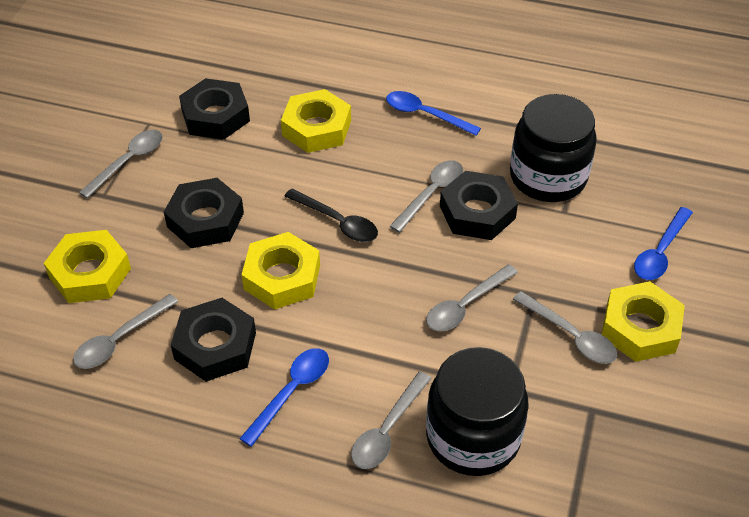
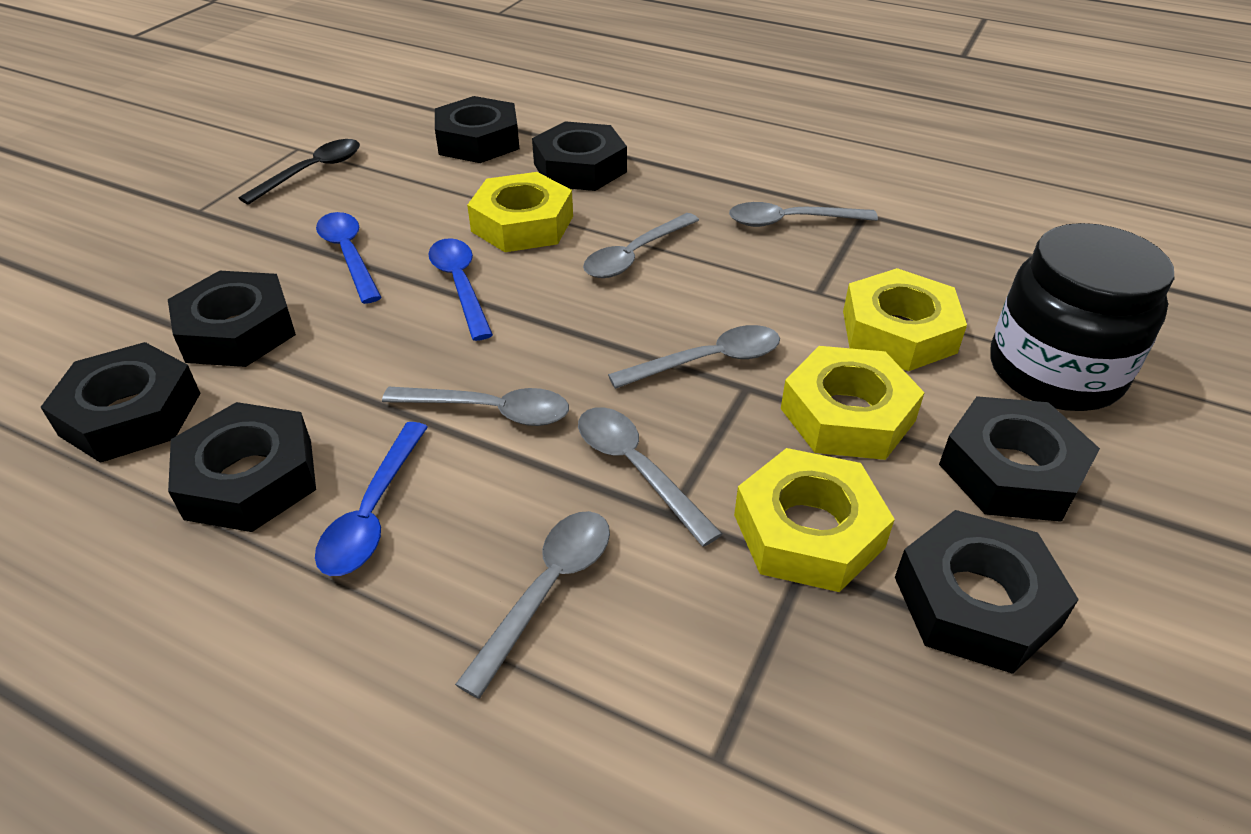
black jar: 2 -> 1
black nut: 4 -> 7

